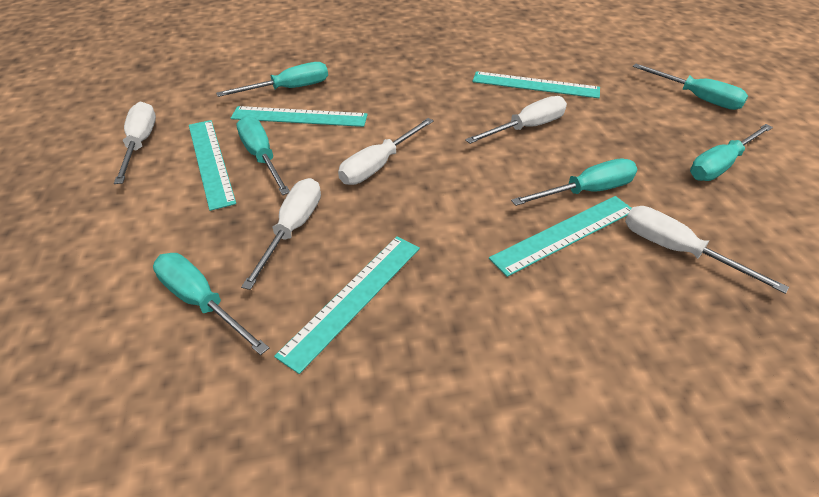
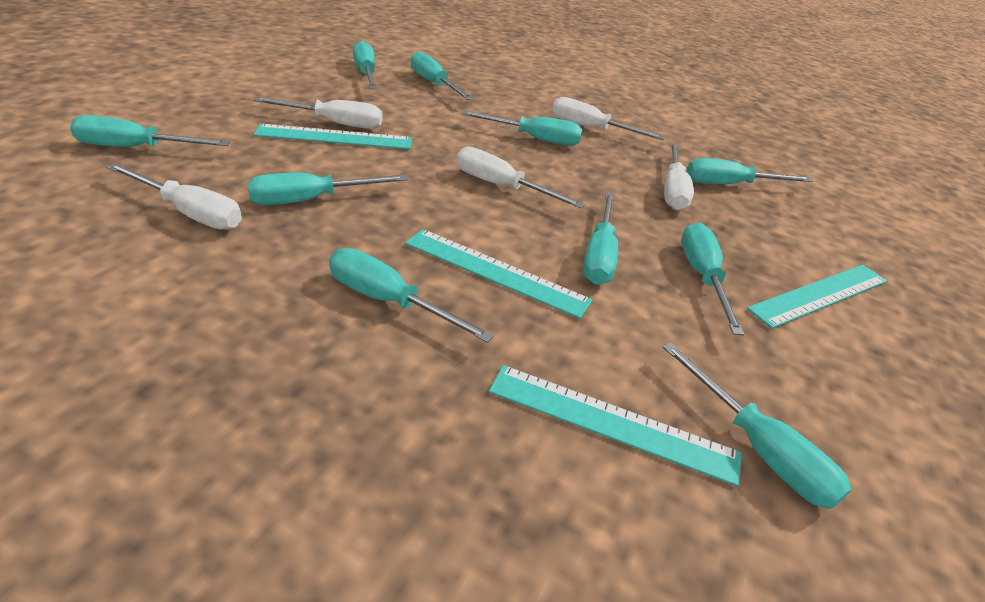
turquoise ruler: 5 -> 4
turquoise screwdriver: 6 -> 10

